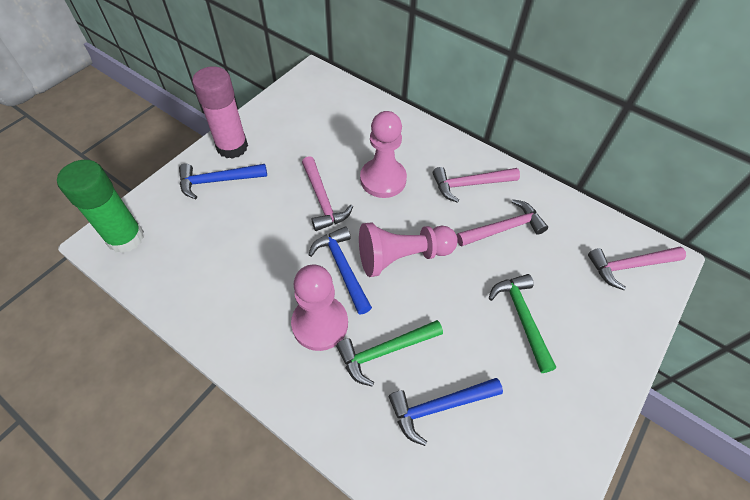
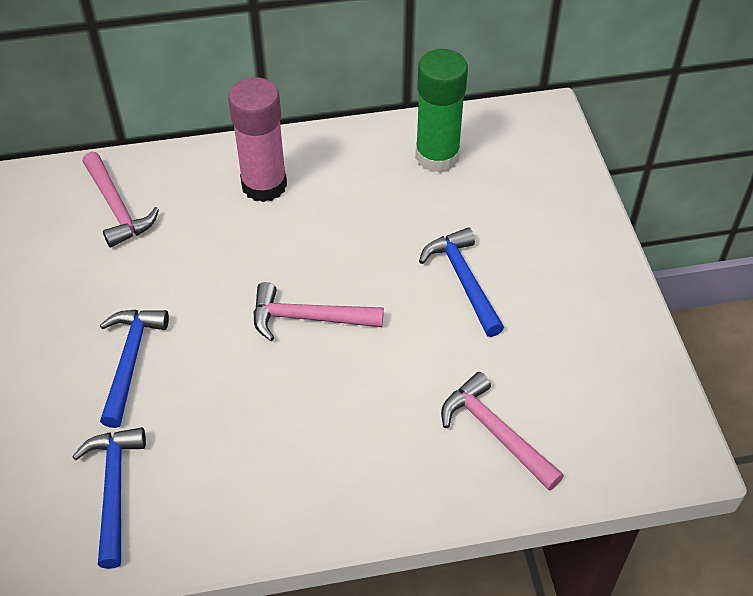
green hammer: 2 -> 0
pink hammer: 4 -> 3
pink pawn: 3 -> 0

